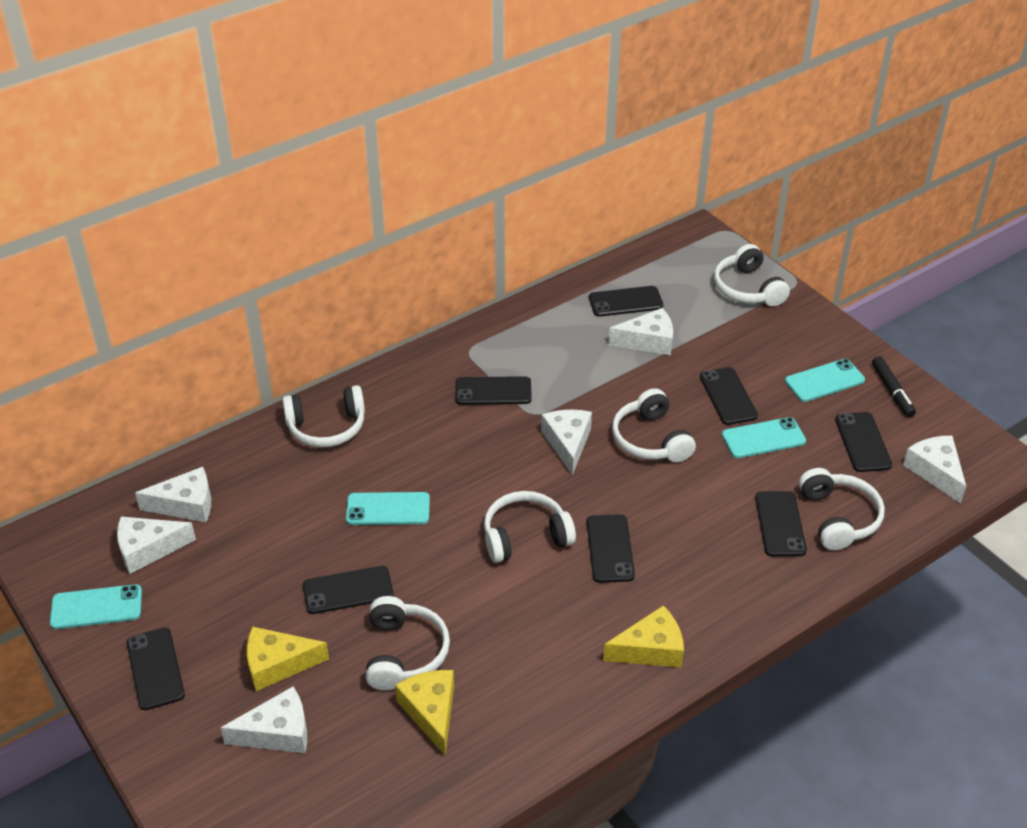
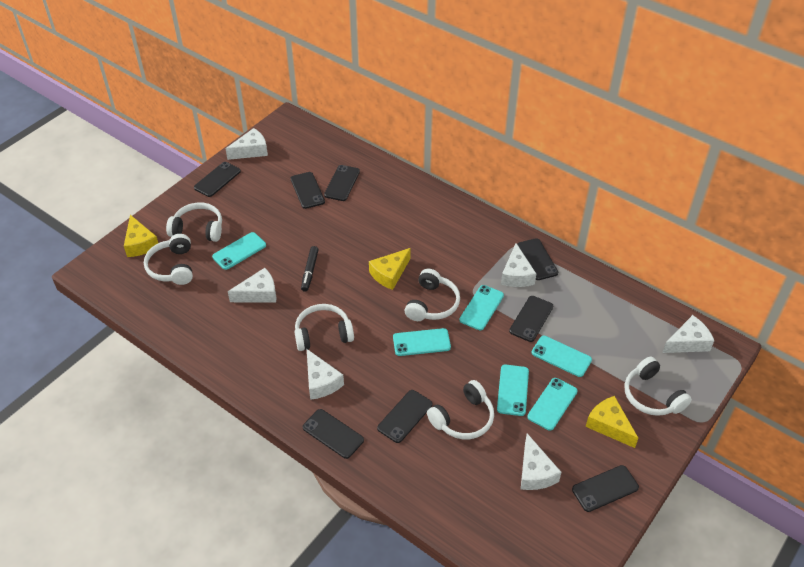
turquoise phone: 4 -> 6

